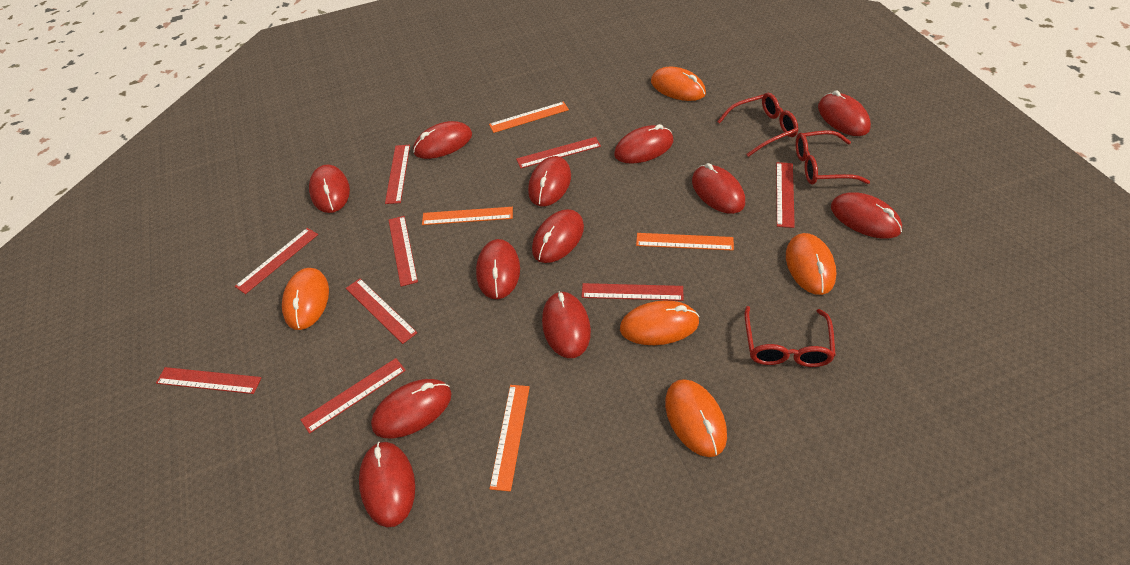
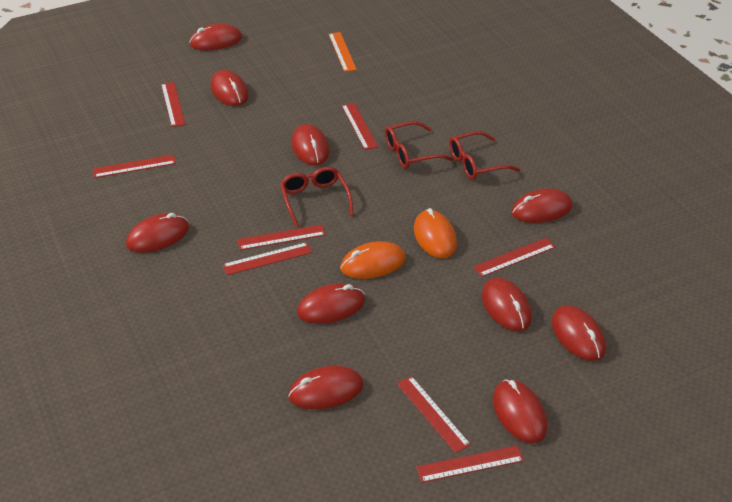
orange mouse: 5 -> 2
orange ruler: 4 -> 1
red mouse: 12 -> 10
red ruler: 9 -> 8

